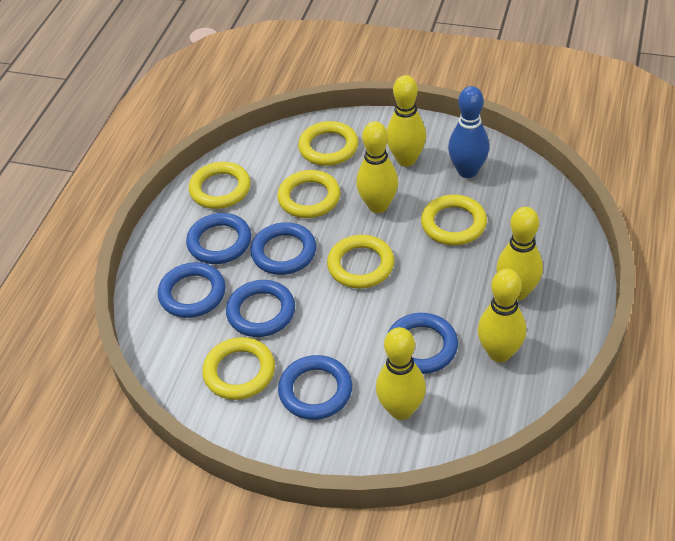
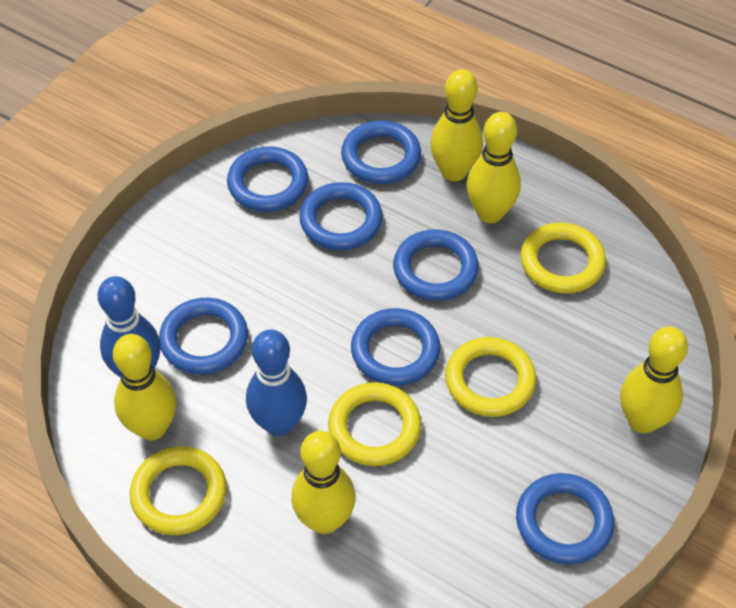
blue bowling pin: 1 -> 2
blue ring: 6 -> 7
yellow ring: 6 -> 4

